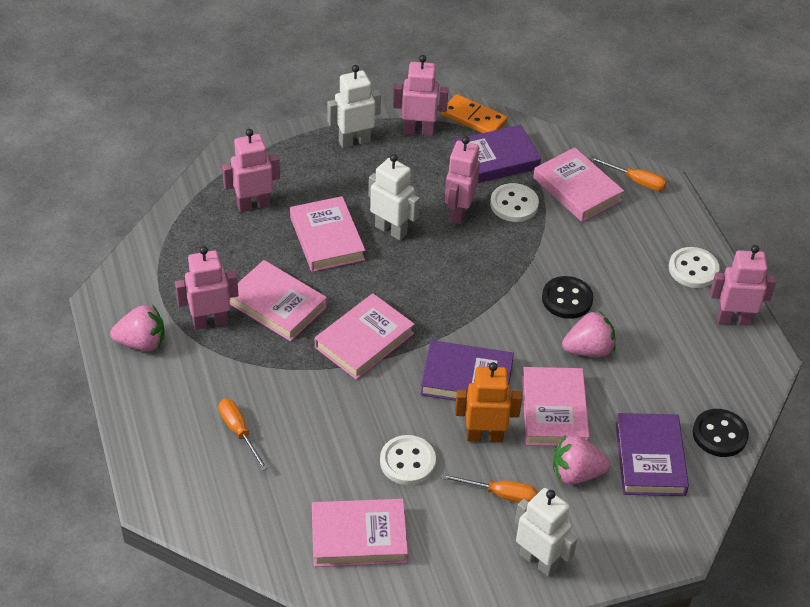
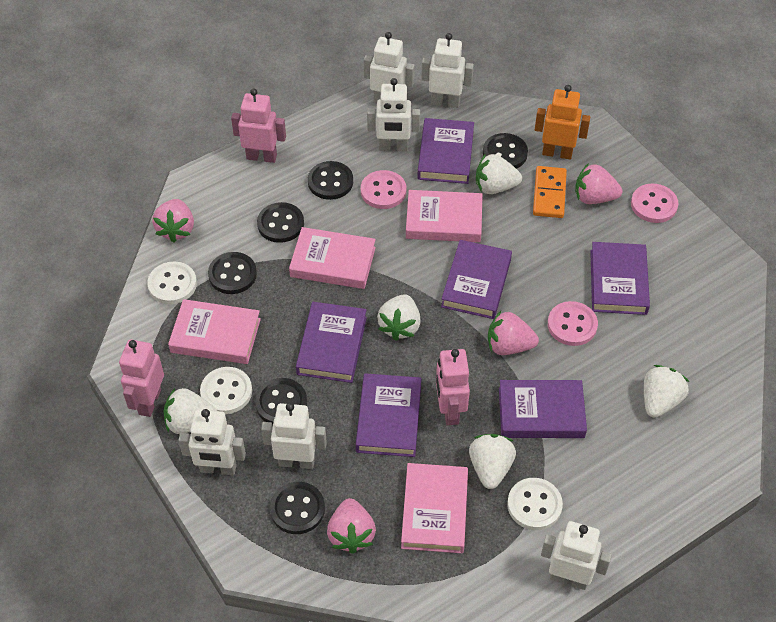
black button: 2 -> 6
orange screwdriver: 3 -> 0
pink book: 6 -> 4
pink button: 0 -> 3
pink robot: 5 -> 3
pink strawberry: 3 -> 4
purple book: 3 -> 6
white robot: 3 -> 6
white strawberry: 0 -> 5

